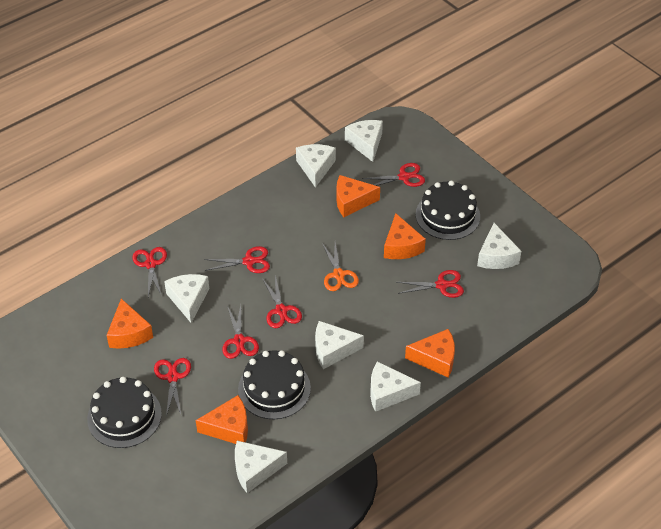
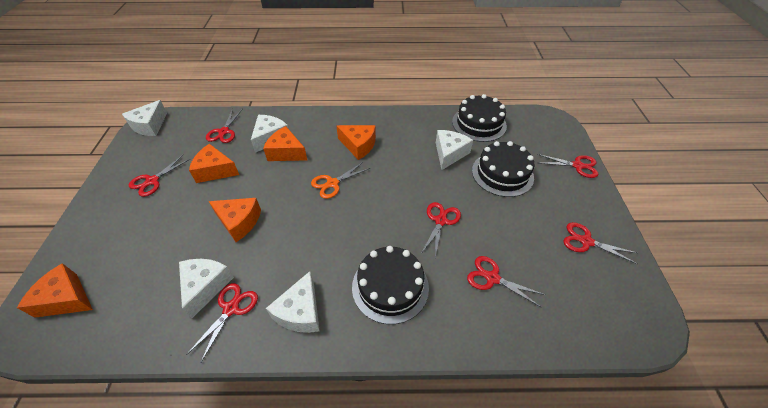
white cheese: 7 -> 5

